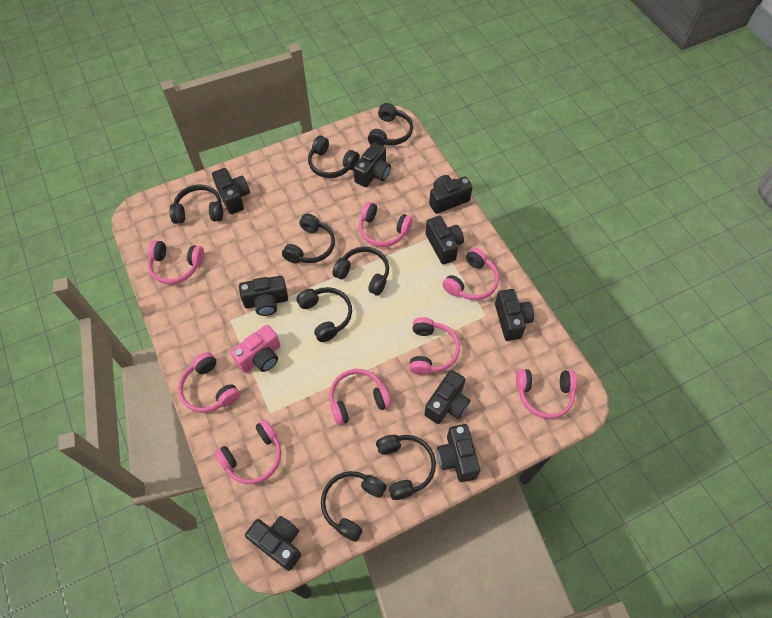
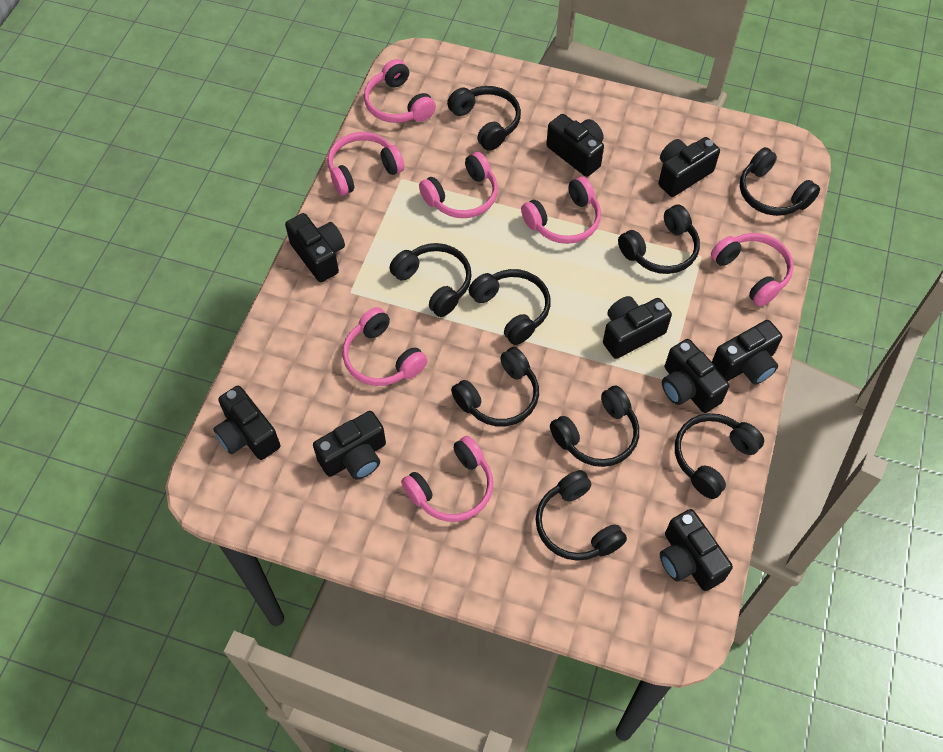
black headphones: 8 -> 9
pink camera: 1 -> 0
pink headphones: 8 -> 7

